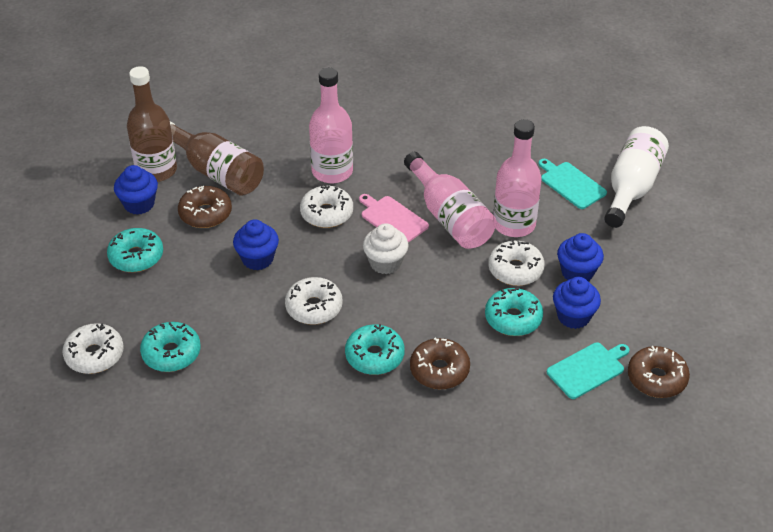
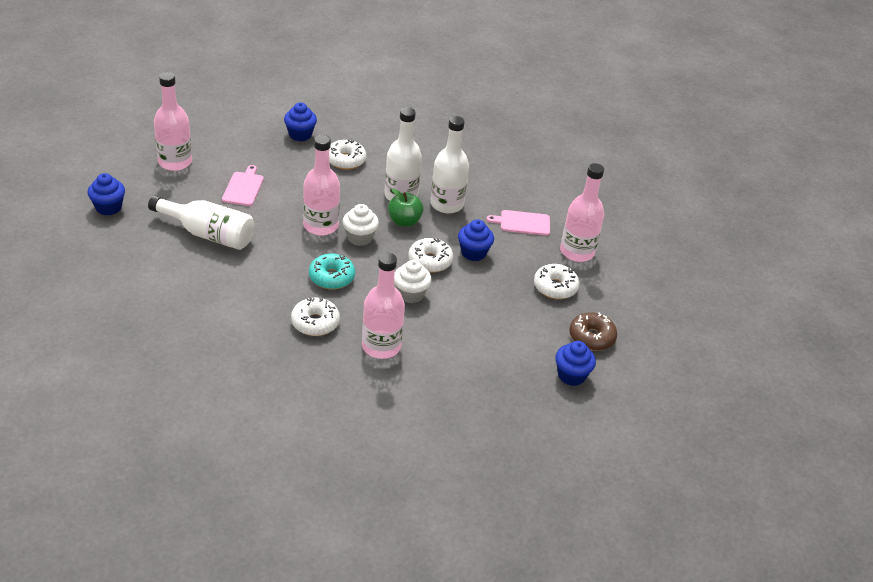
brown bottle: 2 -> 0
brown donut: 3 -> 1
green apple: 0 -> 1
pink bottle: 3 -> 4
pink cutting board: 1 -> 2
turquoise cutting board: 2 -> 0
turquoise donut: 4 -> 1
white bottle: 1 -> 3
white cupcake: 1 -> 2

